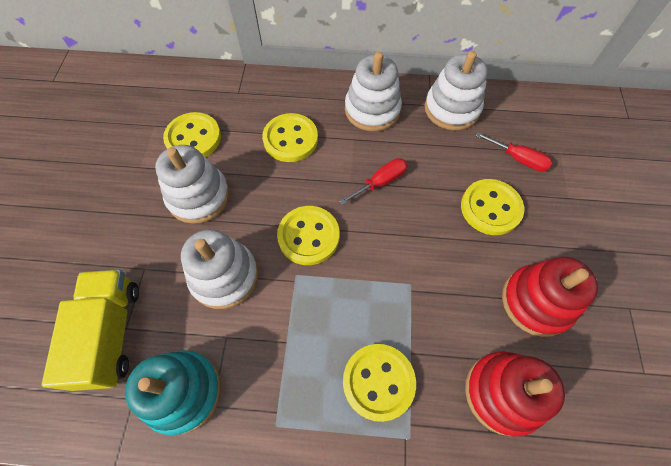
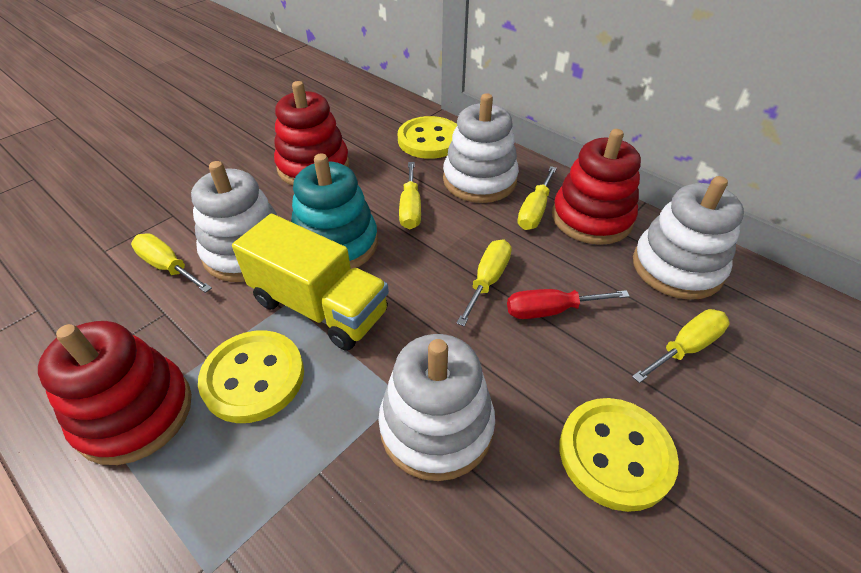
red screwdriver: 2 -> 1
red stacking toy: 2 -> 3
yellow button: 5 -> 3
yellow screwdriver: 0 -> 5

